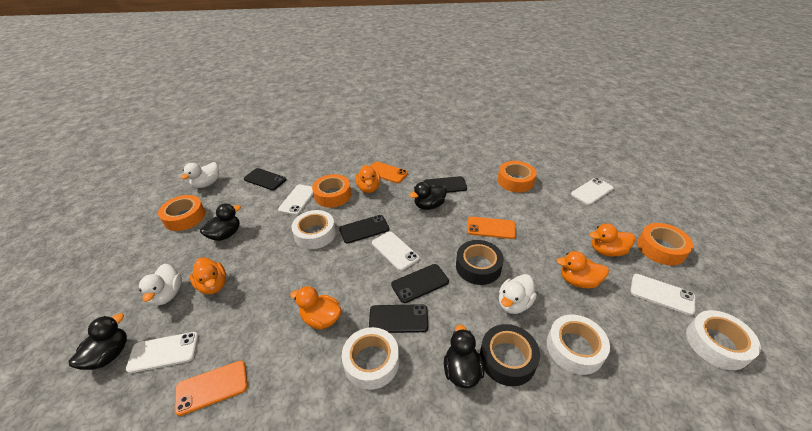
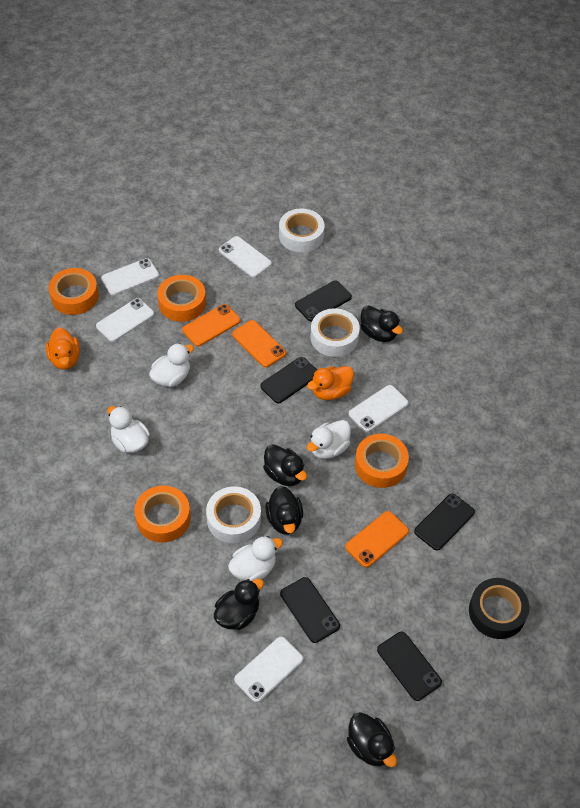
black duck: 4 -> 5
black tape: 2 -> 1
orange duck: 5 -> 2
white duck: 3 -> 4
white tape: 4 -> 3

